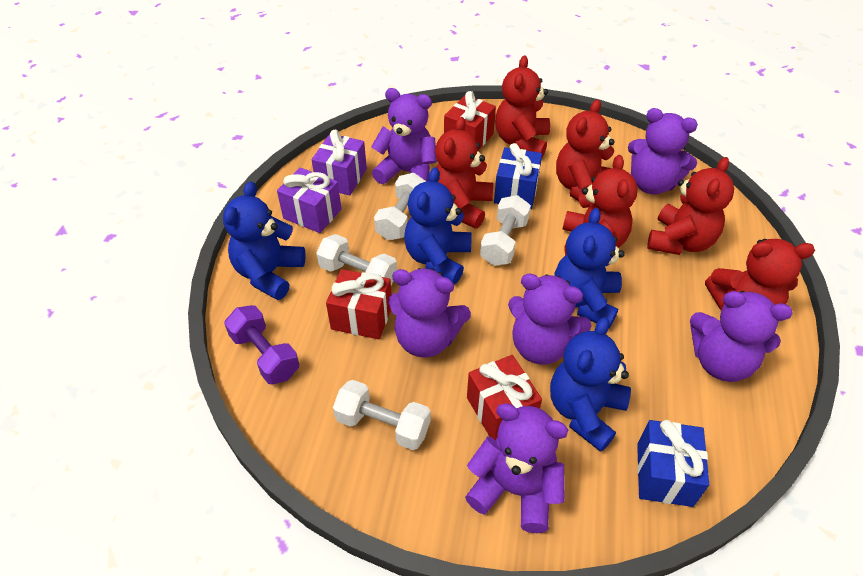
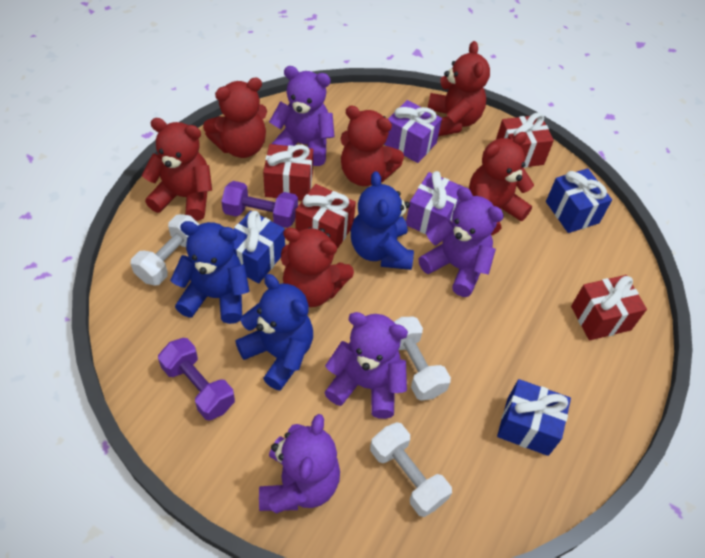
blue gift: 2 -> 3
blue teddy bear: 4 -> 3
purple dumbbell: 1 -> 2
purple teddy bear: 6 -> 4
red gift: 3 -> 4
white dumbbell: 4 -> 3

